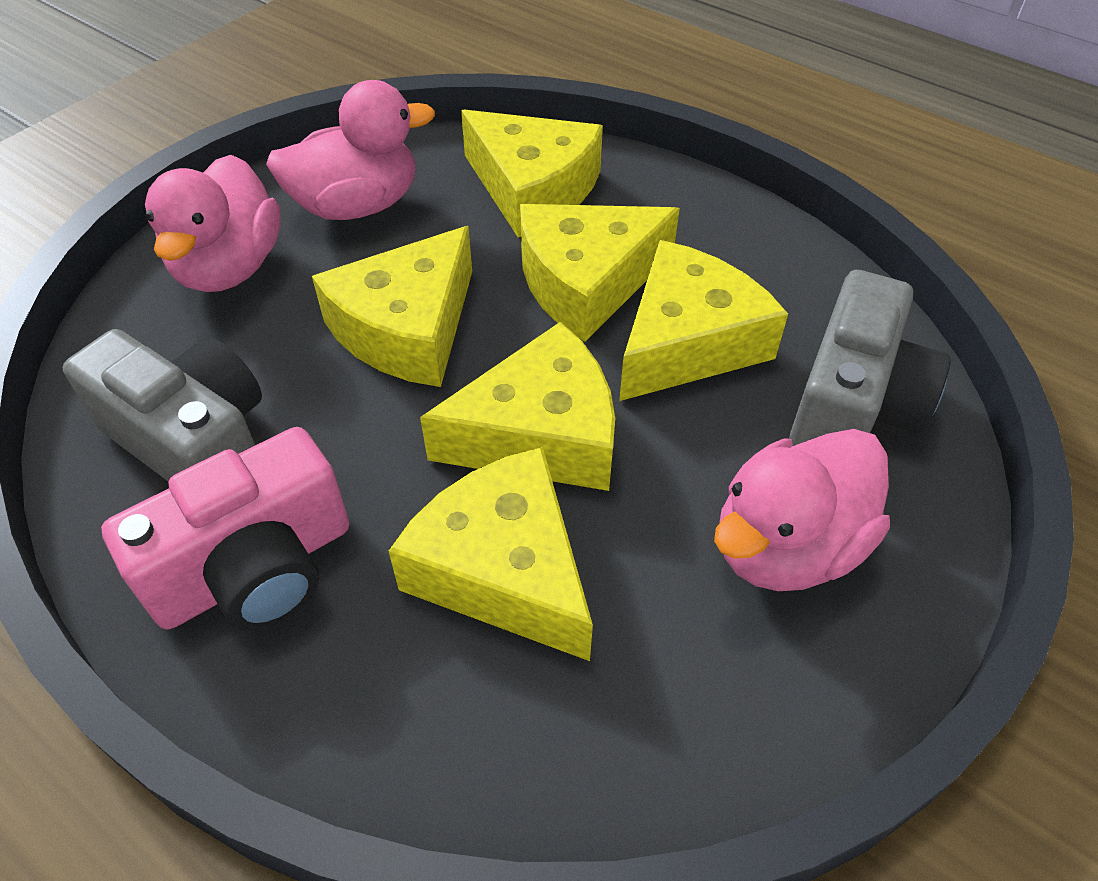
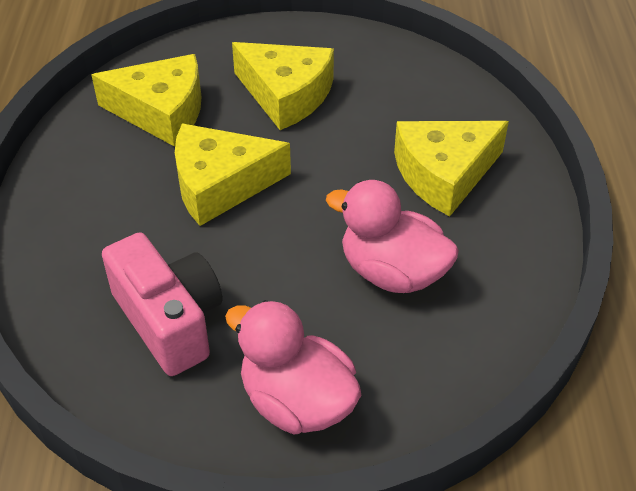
grey camera: 2 -> 0
pink duck: 3 -> 2
yellow cheese: 6 -> 4

